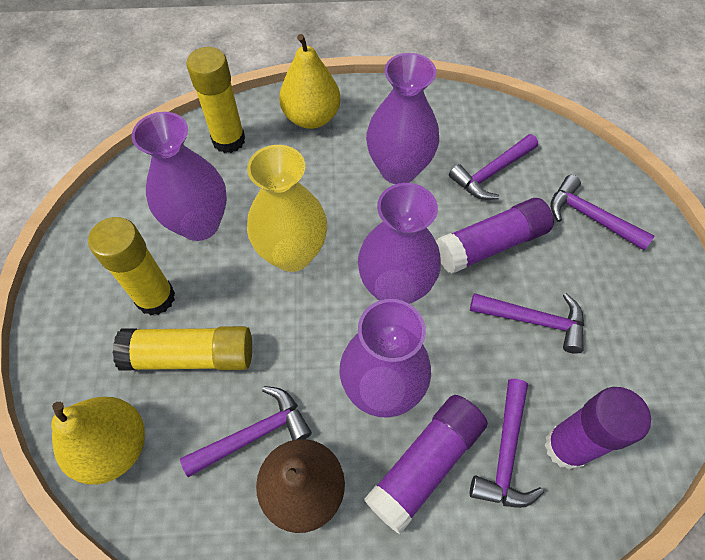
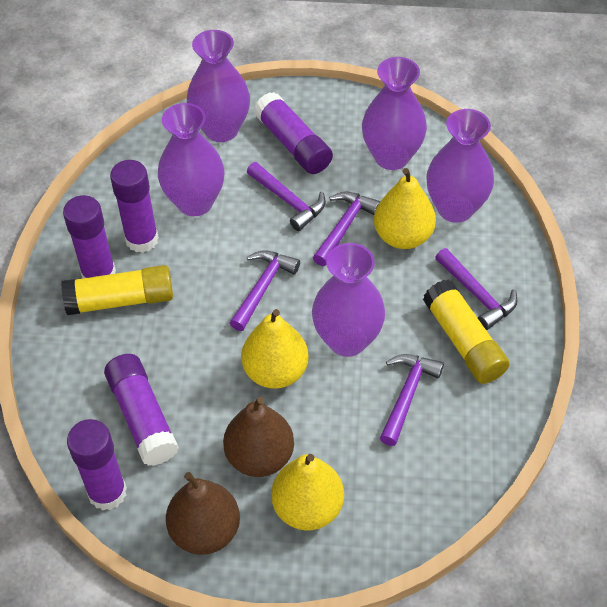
brown pear: 1 -> 2
purple glue stick: 3 -> 5
purple vase: 4 -> 5
yellow glue stick: 3 -> 2
yellow pear: 2 -> 3
yellow vase: 1 -> 0

